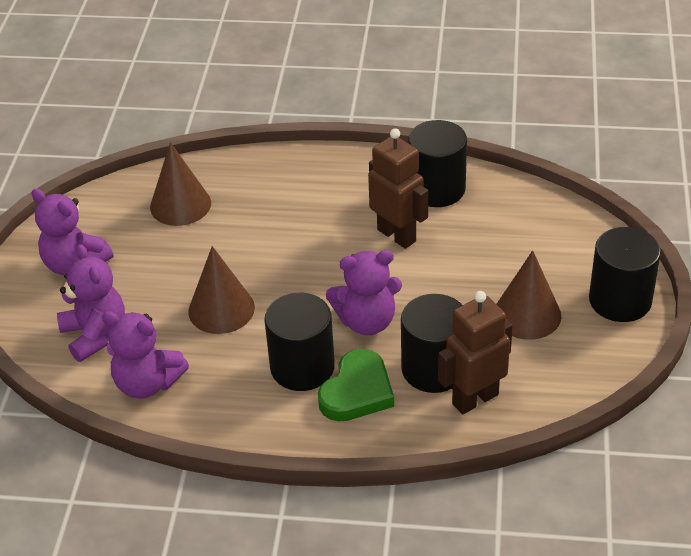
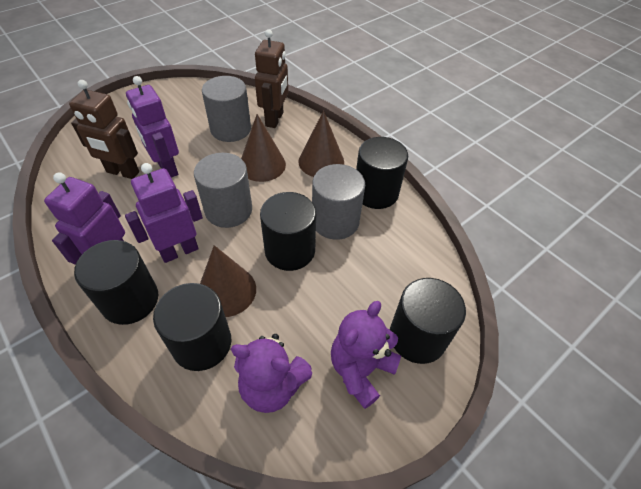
black cylinder: 4 -> 5
green heart: 1 -> 0
grey cylinder: 0 -> 3
purple robot: 0 -> 3
purple teddy bear: 4 -> 2

